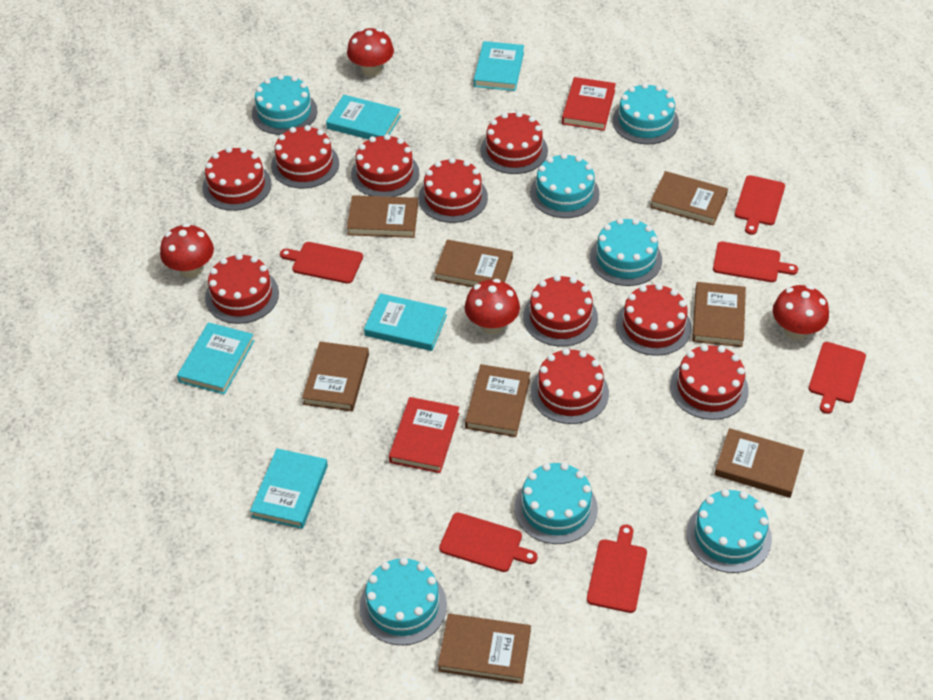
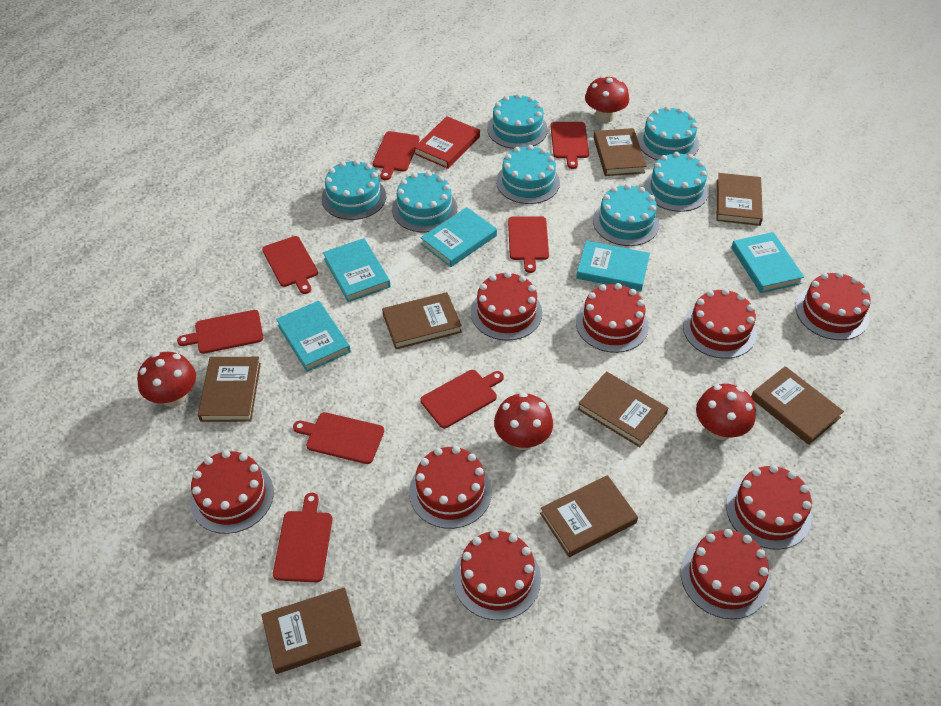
red book: 2 -> 1
red cake: 10 -> 9
red cutting board: 6 -> 8

